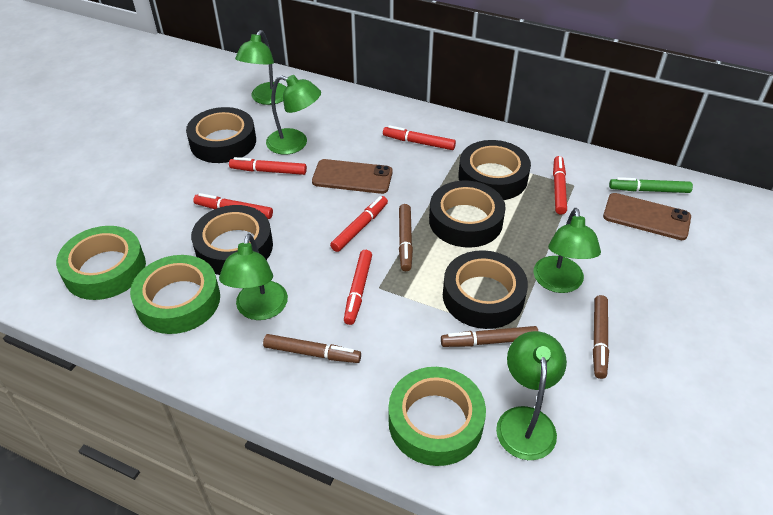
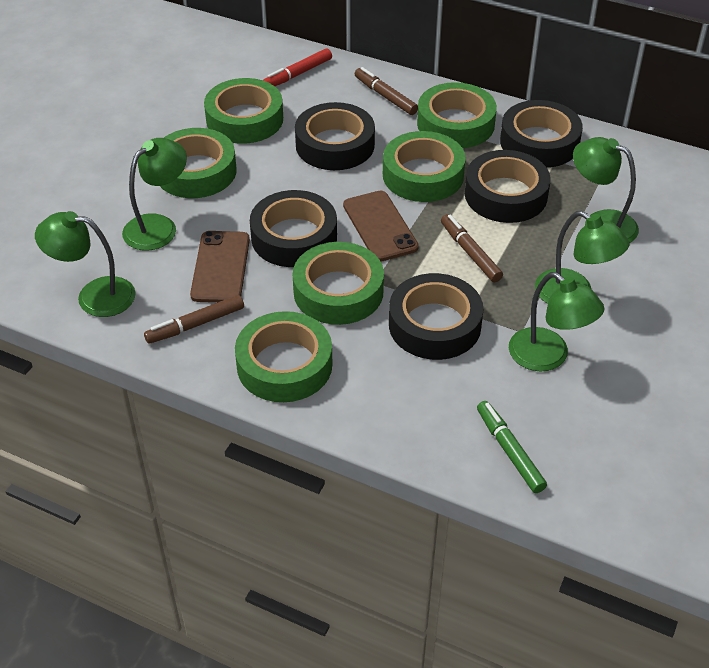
brown marker: 4 -> 3
green tape: 3 -> 6
red marker: 6 -> 1

